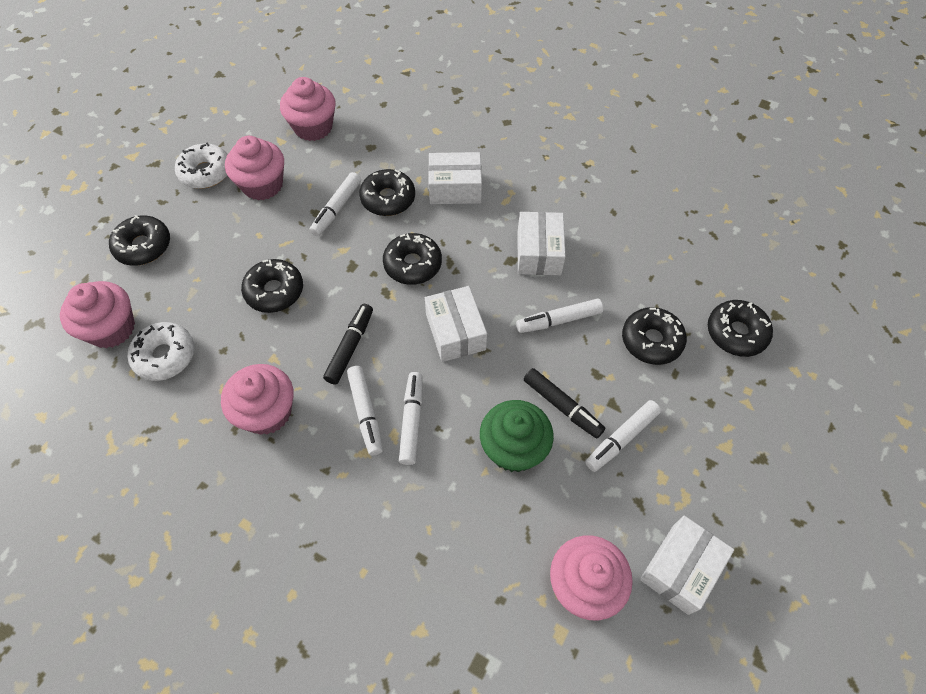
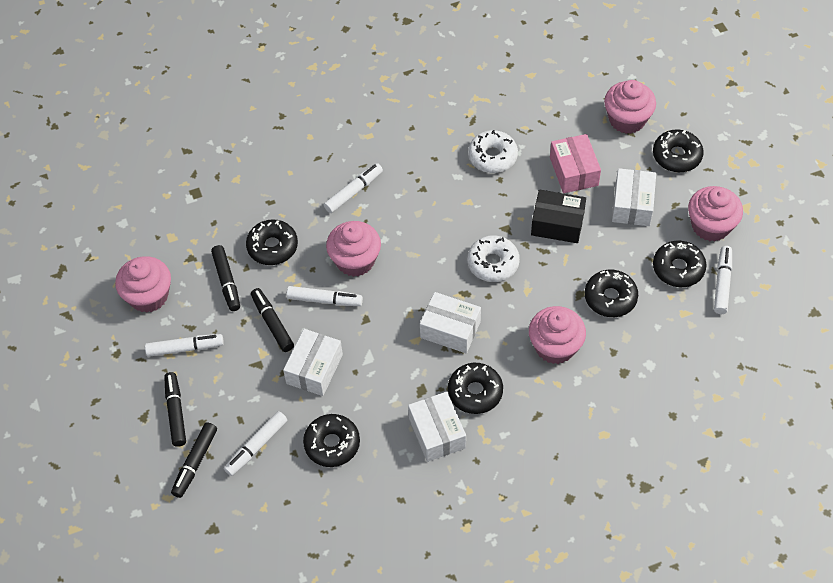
black box: 0 -> 1
black marker: 2 -> 4
green cupcake: 1 -> 0
pink box: 0 -> 1

